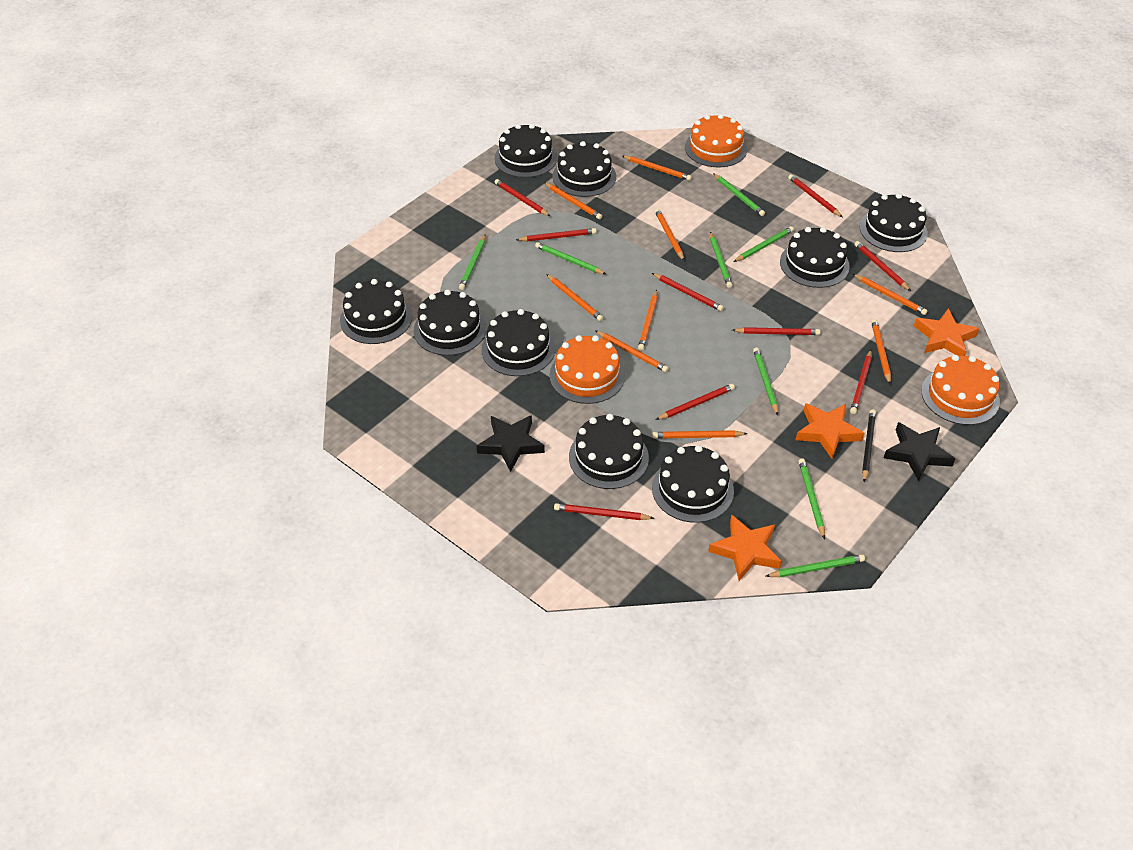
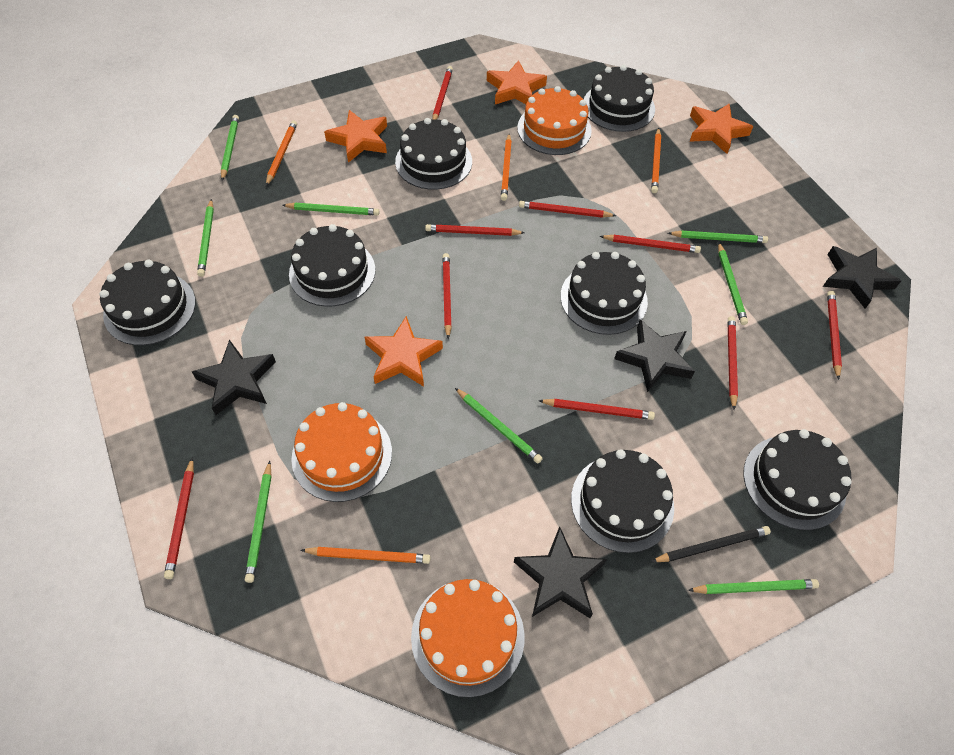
black cake: 9 -> 7
black star: 2 -> 4
orange pencil: 9 -> 4
orange star: 3 -> 4

